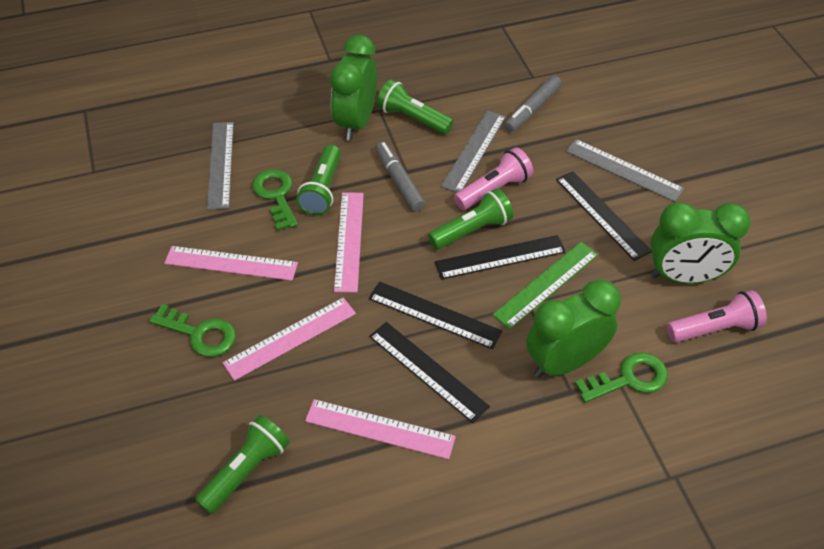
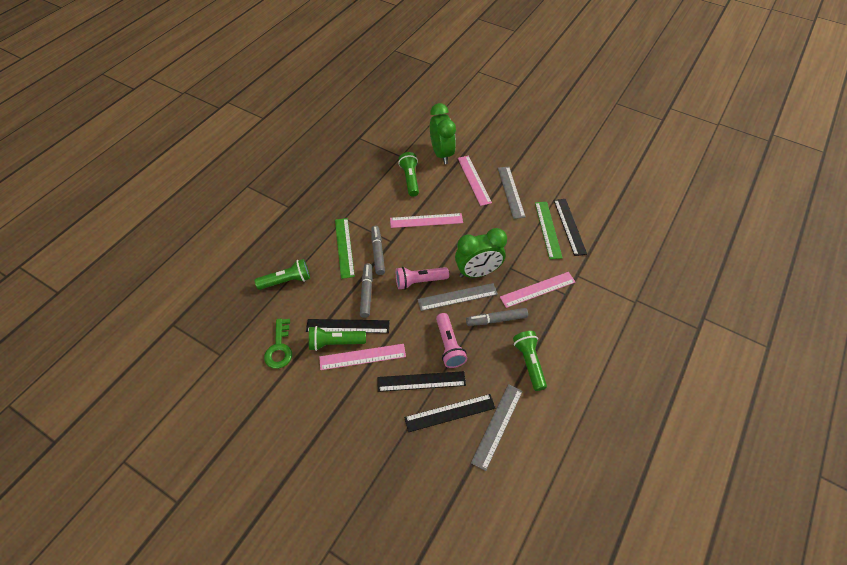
green clock: 3 -> 2
green key: 3 -> 1
green ruler: 1 -> 2
grey marker: 2 -> 3

